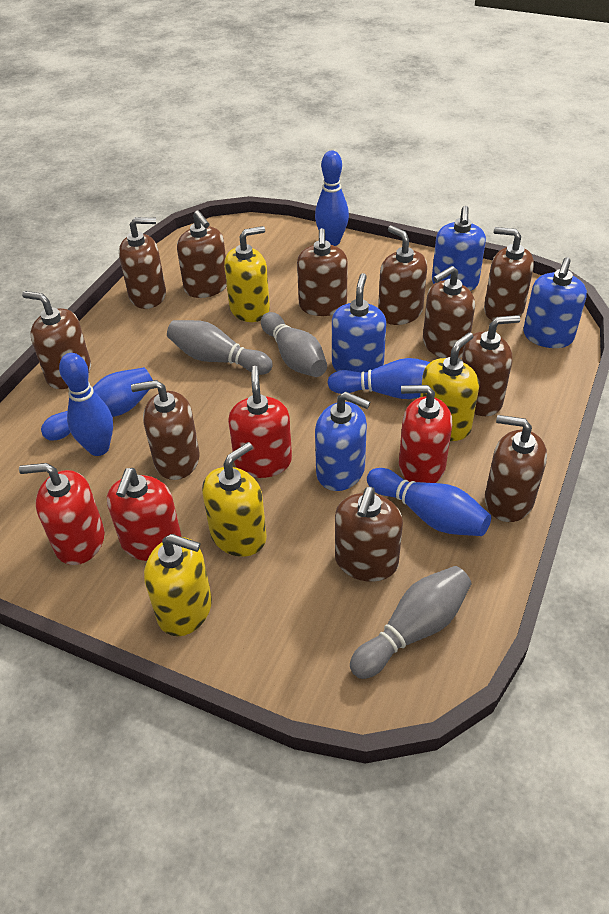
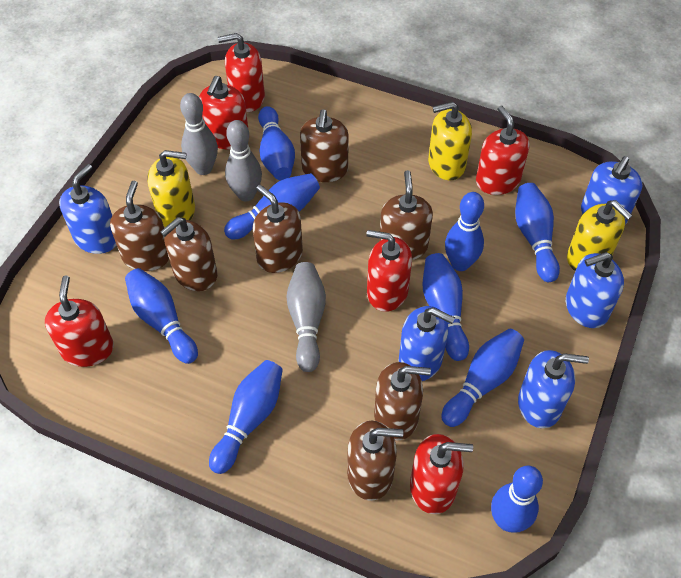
blue bowling pin: 5 -> 9
blue soap dispenser: 4 -> 5
brown soap dispenser: 11 -> 7
red soap dispenser: 4 -> 6
yellow soap dispenser: 4 -> 3

